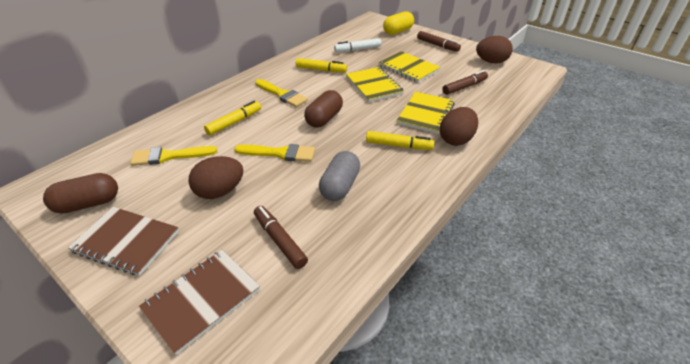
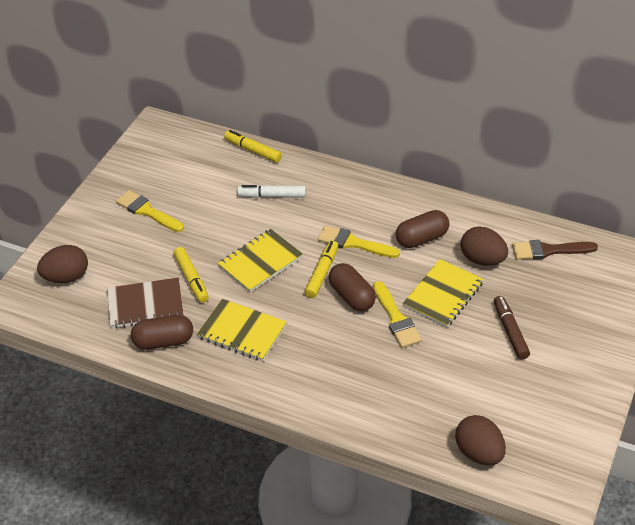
brown brush: 0 -> 1
brown capsule: 2 -> 3
brown marker: 3 -> 1
brown notebook: 2 -> 1
grey capsule: 1 -> 0
yellow capsule: 1 -> 0

